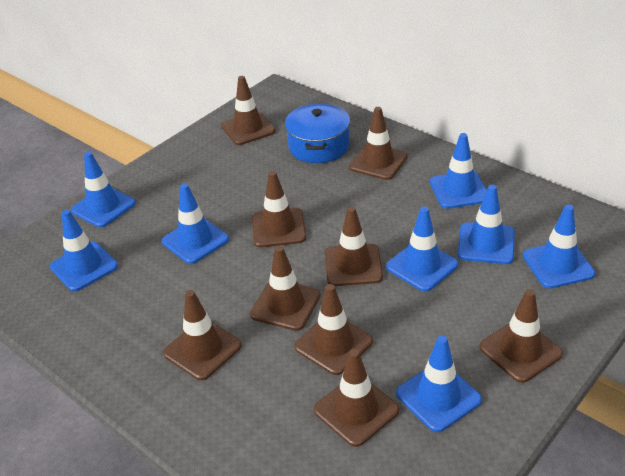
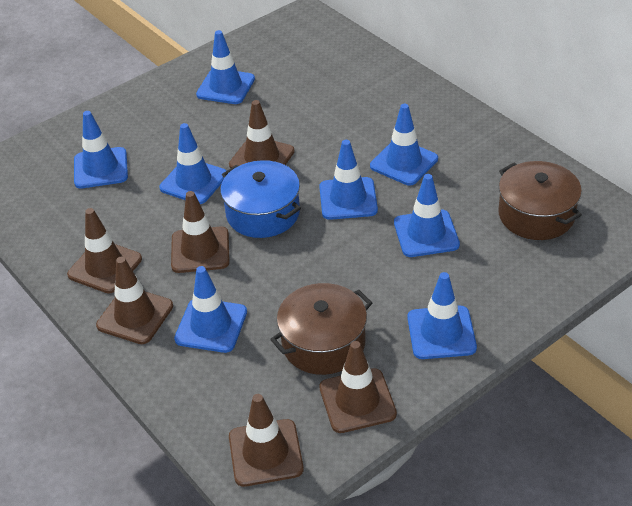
brown pot: 0 -> 2
brown traffic cone: 9 -> 6

